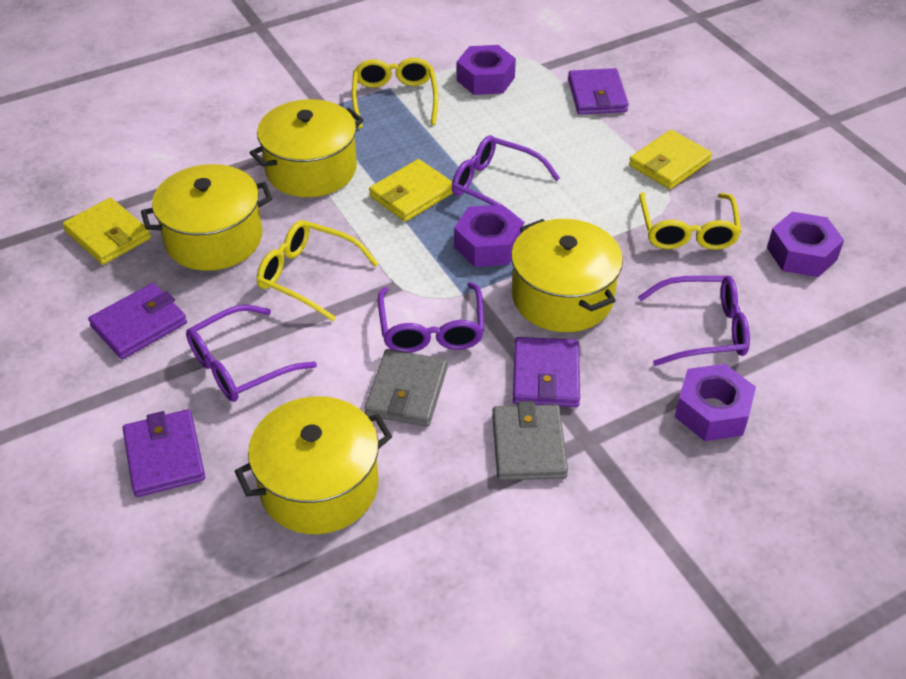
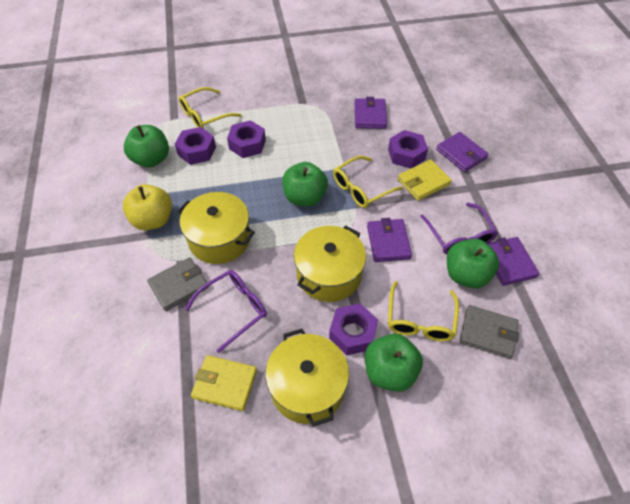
green apple: 0 -> 4
purple glasses: 4 -> 2
yellow apple: 0 -> 1
yellow pot: 4 -> 3
yellow wallet: 3 -> 2

